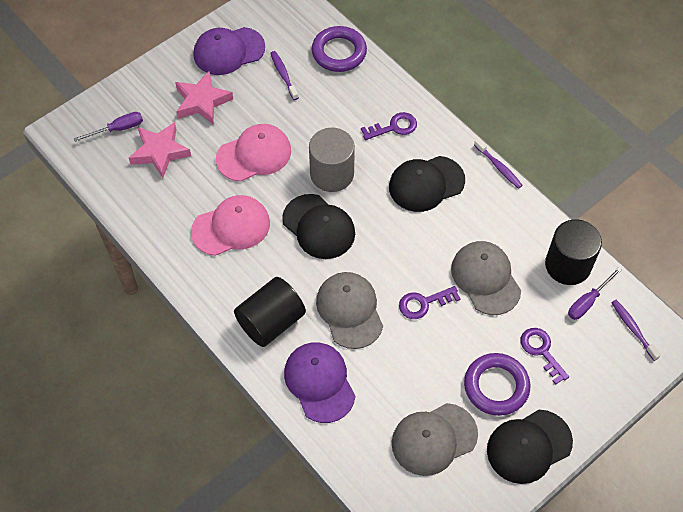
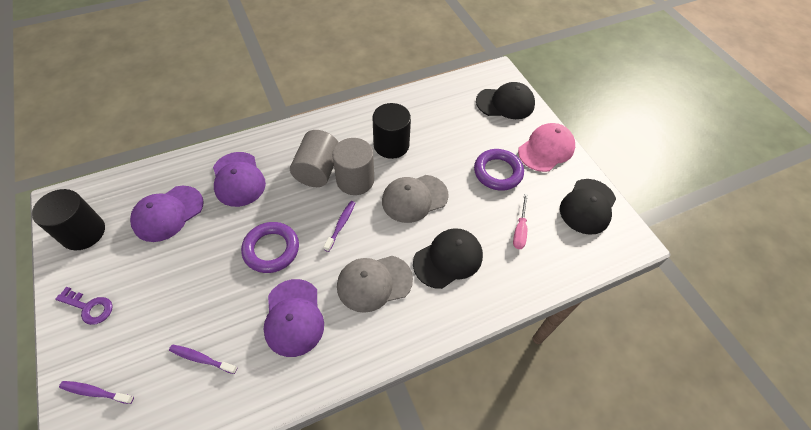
grey cap: 3 -> 2
grey cylinder: 1 -> 2
pink cap: 2 -> 1
pink screwdriver: 0 -> 1
pink star: 2 -> 0
purple cap: 2 -> 3
purple key: 3 -> 1
purple screwdriver: 2 -> 0

